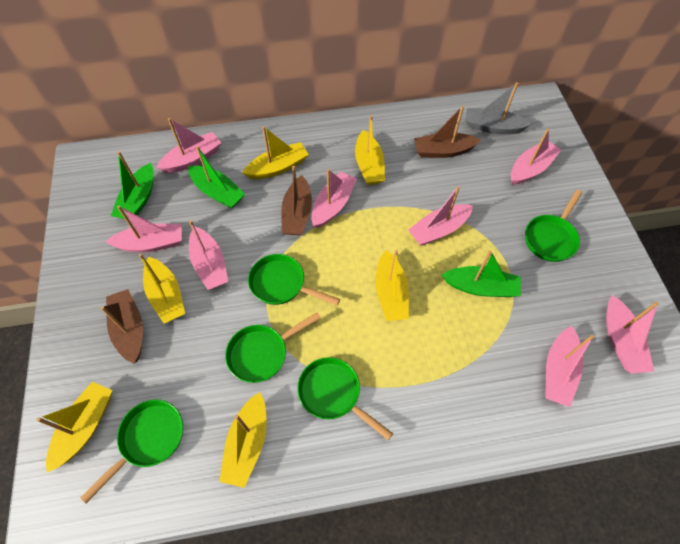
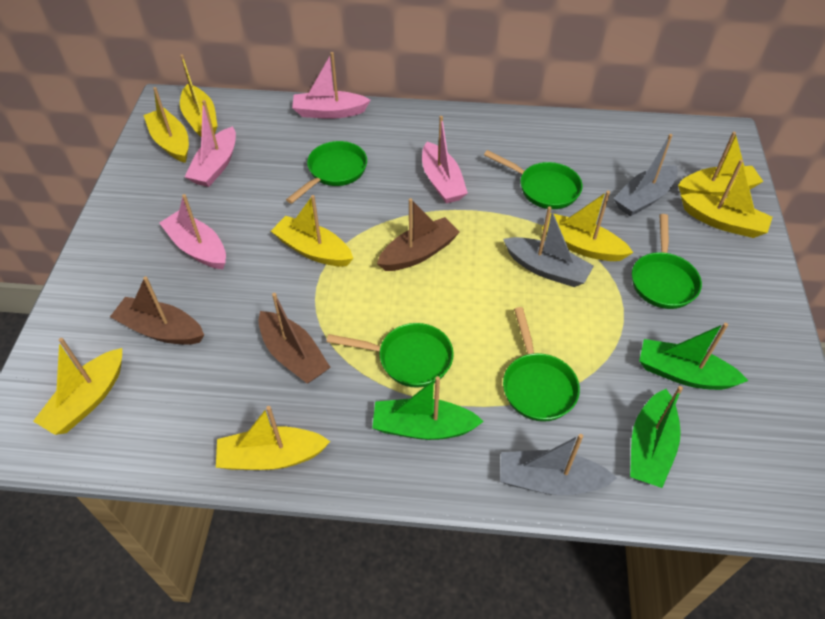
grey boat: 1 -> 3
pink boat: 8 -> 4
yellow boat: 6 -> 8

